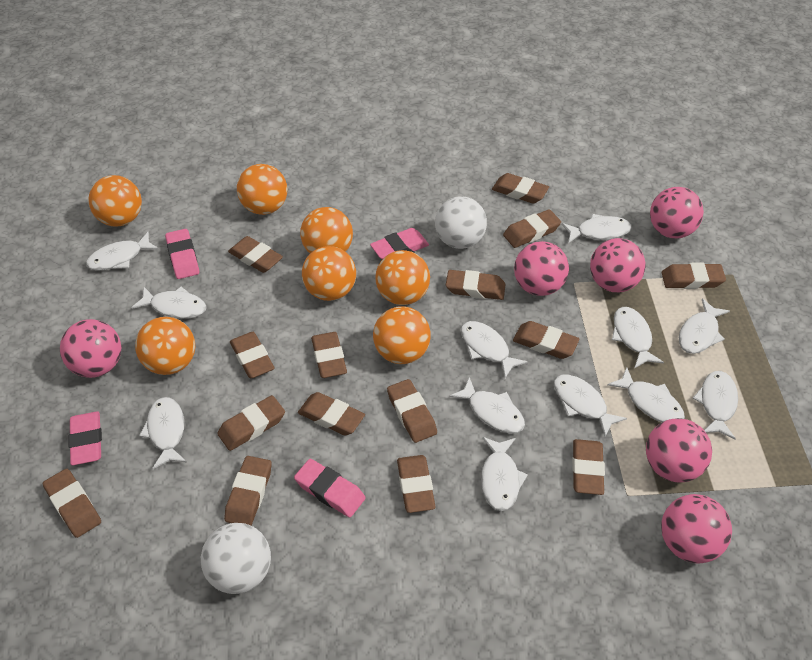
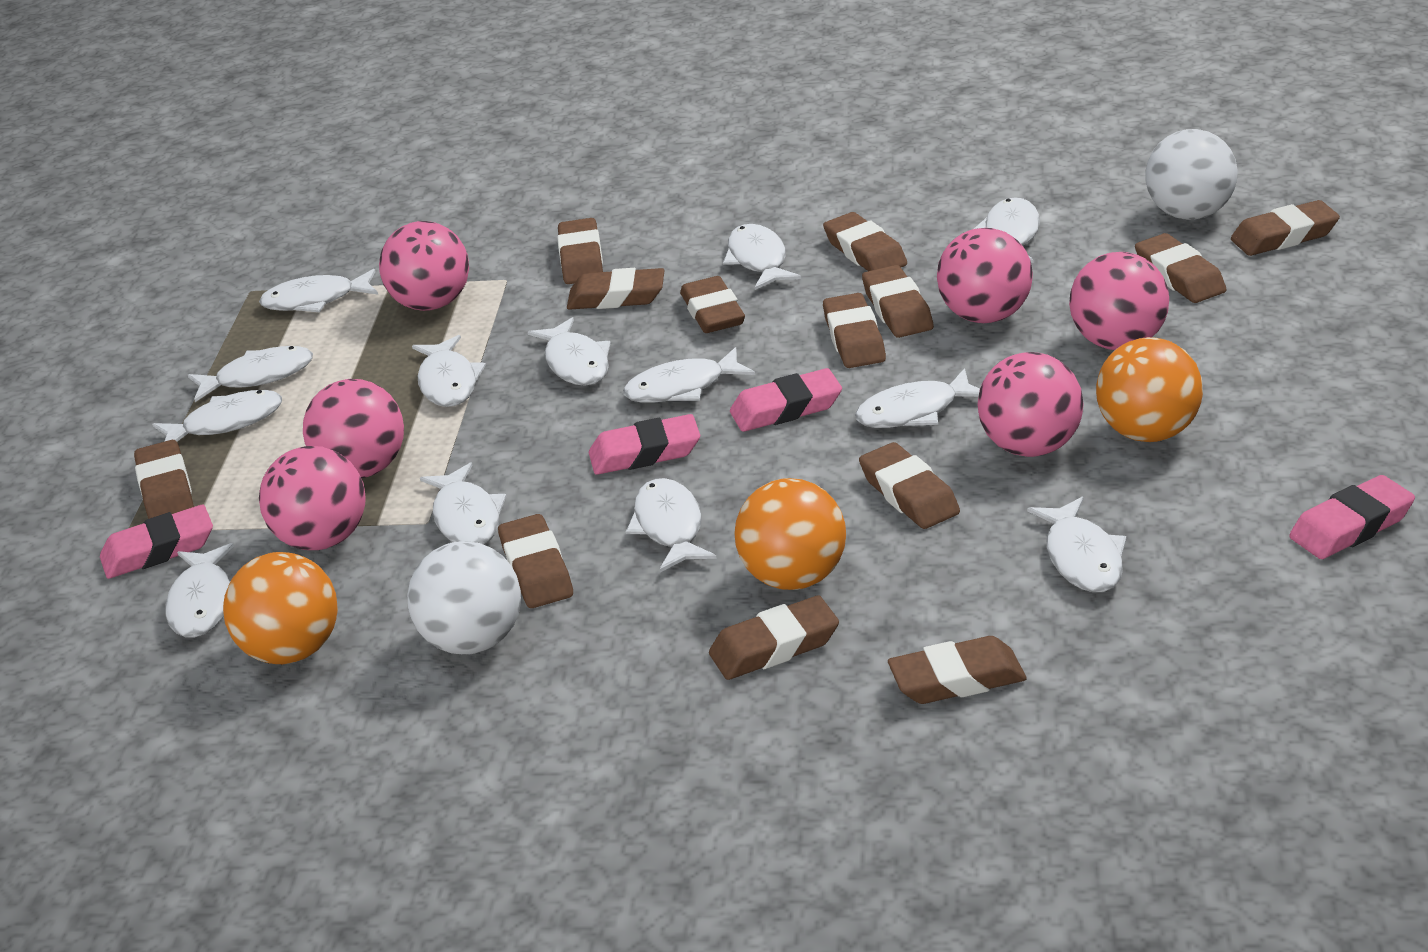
brown eraser: 15 -> 13
orange ball: 7 -> 3
white fish: 12 -> 13

